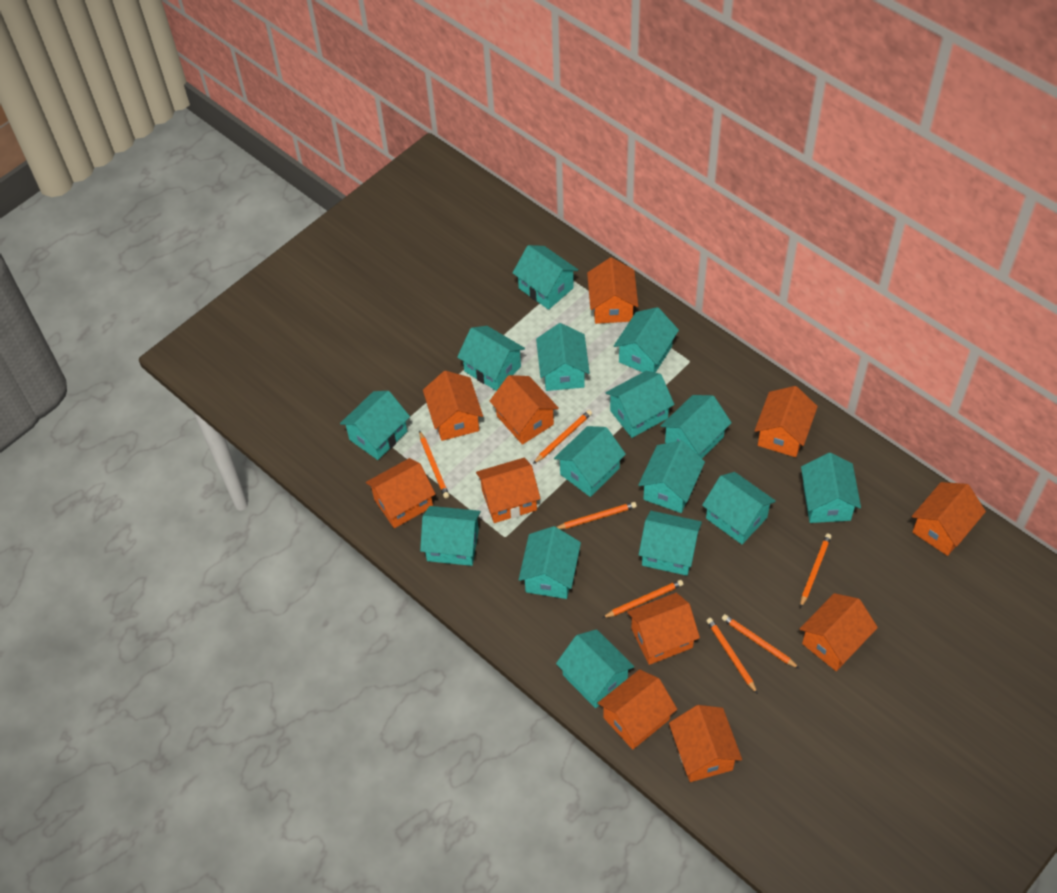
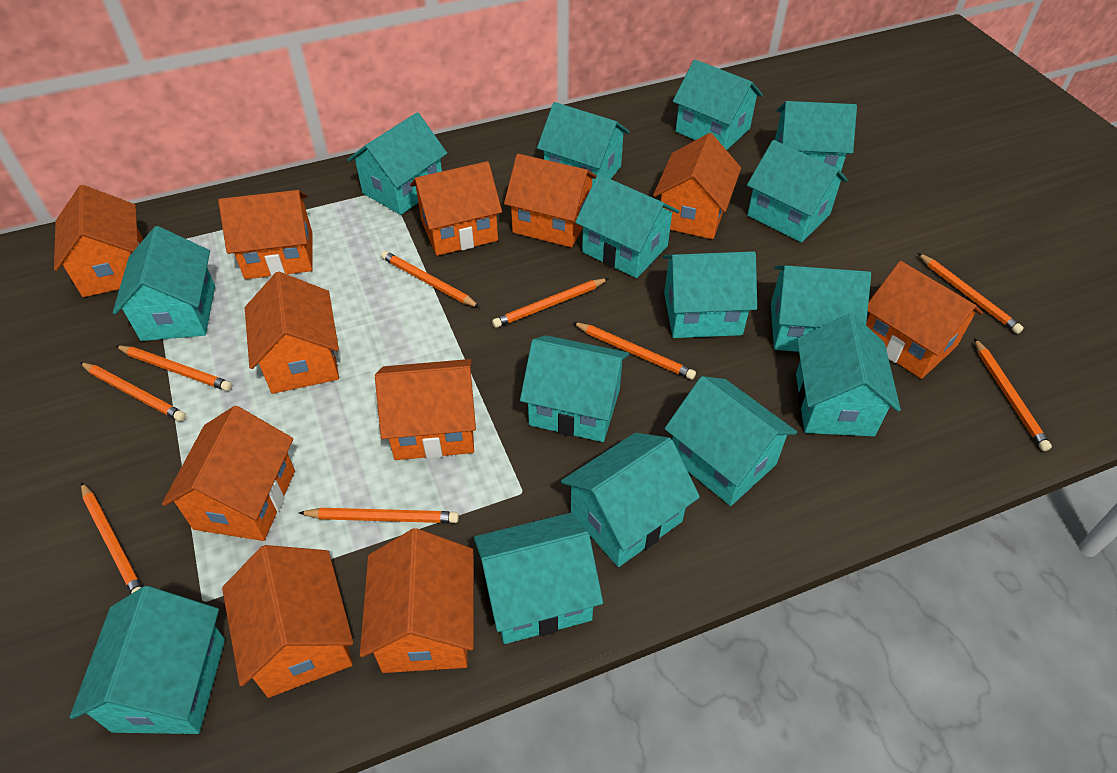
orange pencil: 7 -> 9

